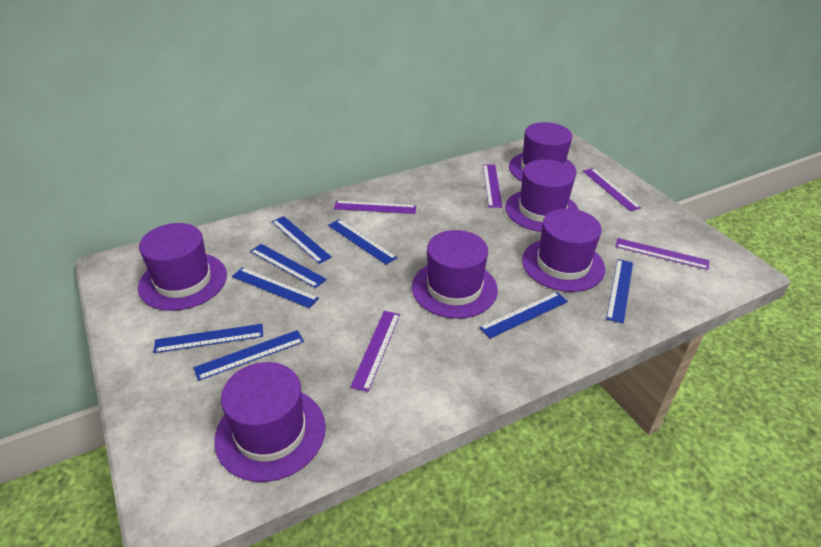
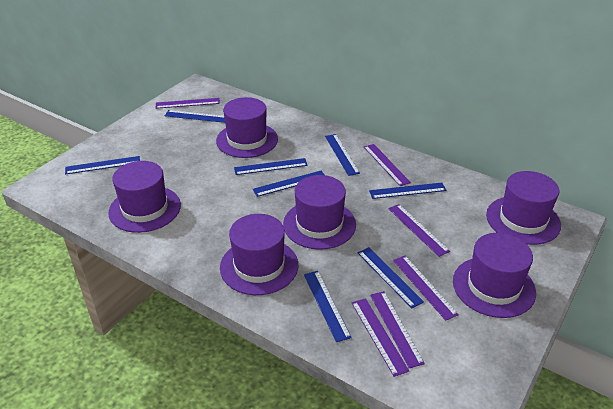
purple ruler: 5 -> 6

